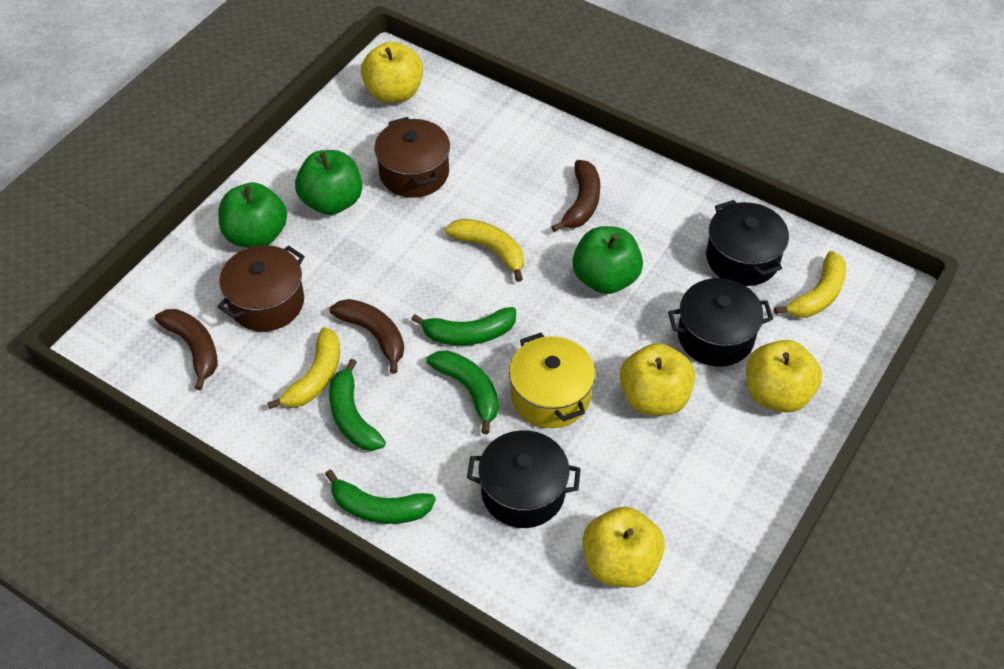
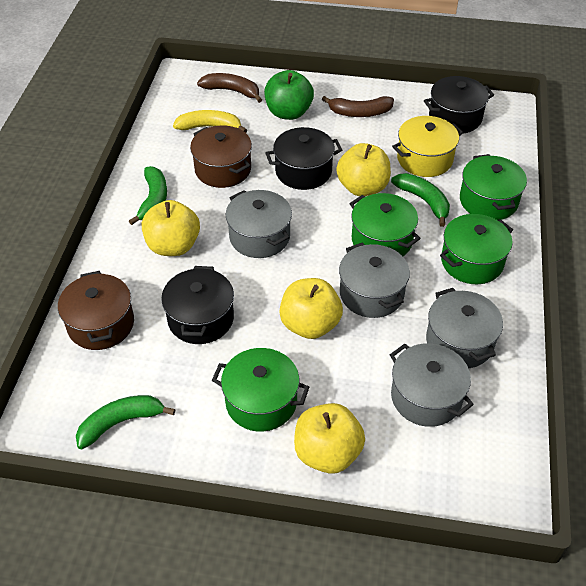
brown banana: 3 -> 2
green apple: 3 -> 1
green banana: 4 -> 3
green pot: 0 -> 4
grey pot: 0 -> 4
yellow banana: 3 -> 1

